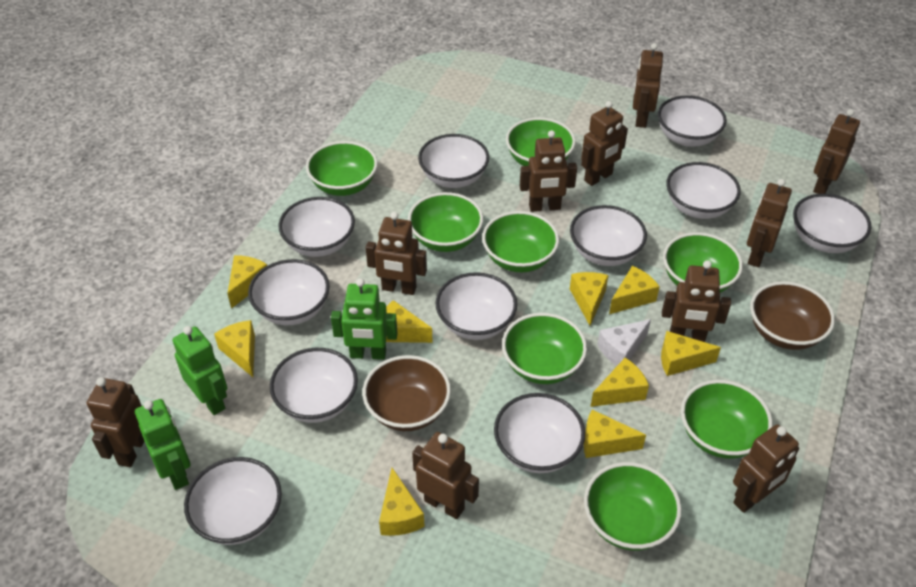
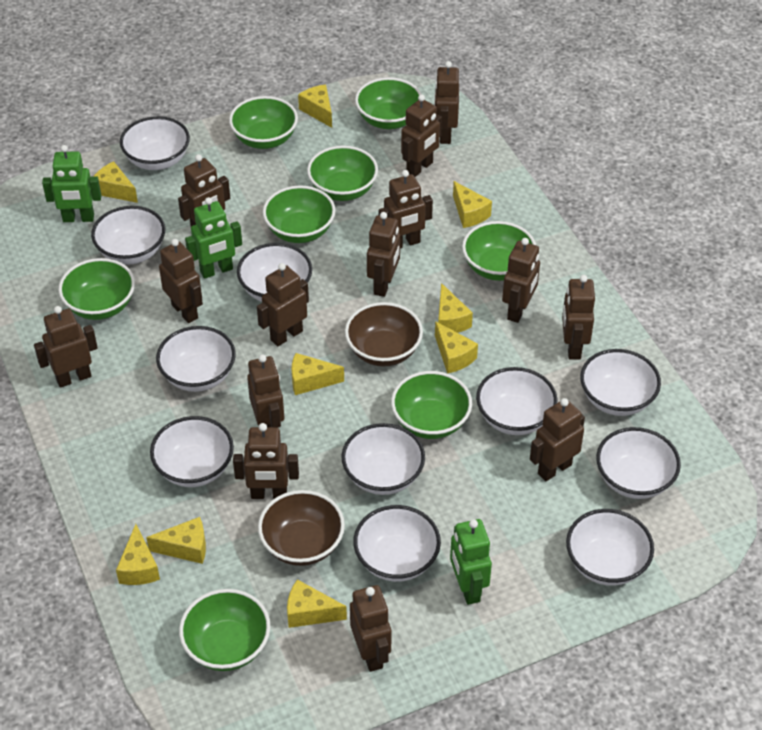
brown robot: 10 -> 14
white cheese: 1 -> 0

